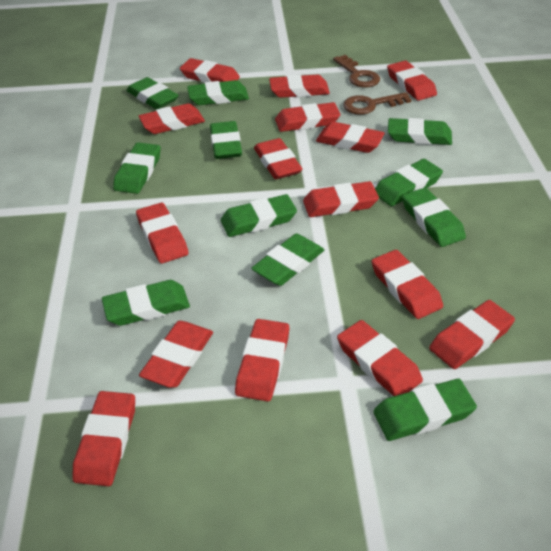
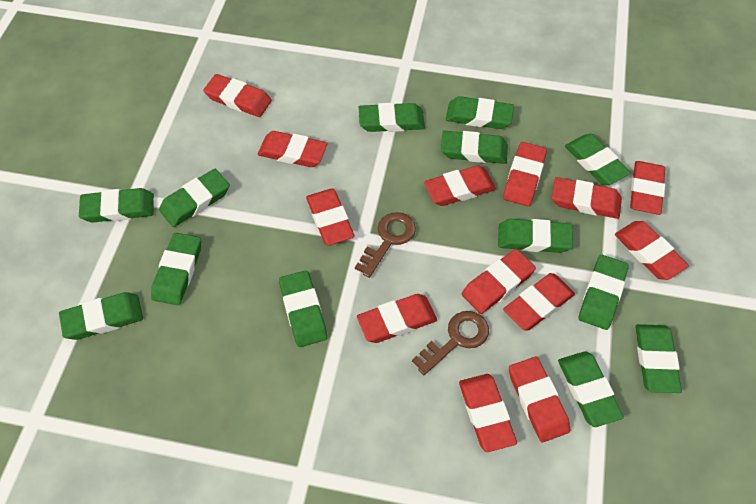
green eraser: 11 -> 13
red eraser: 15 -> 13

